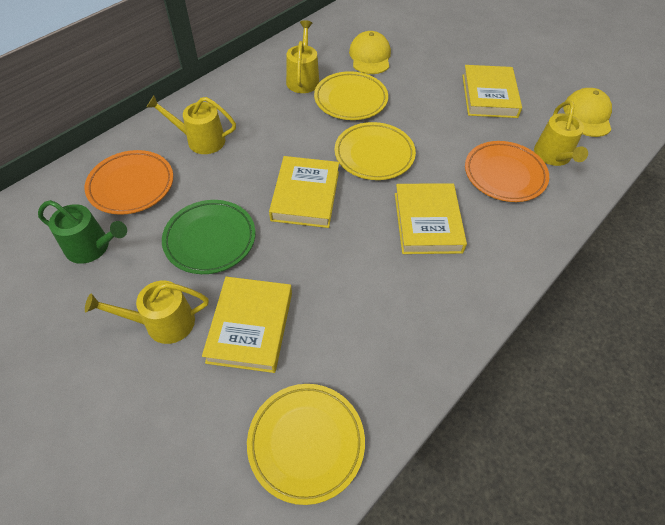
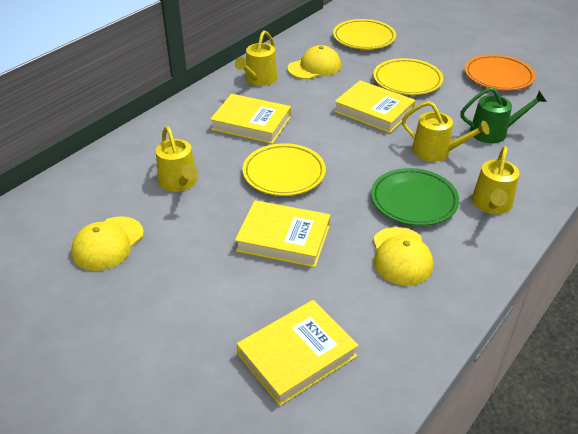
orange plate: 2 -> 1
yellow cap: 2 -> 3

